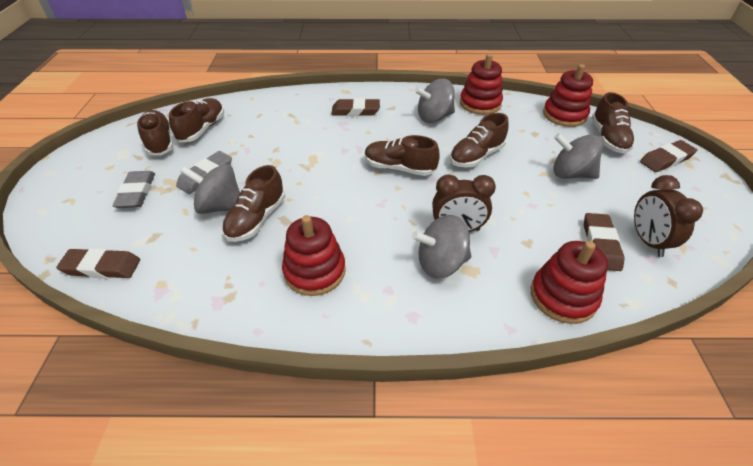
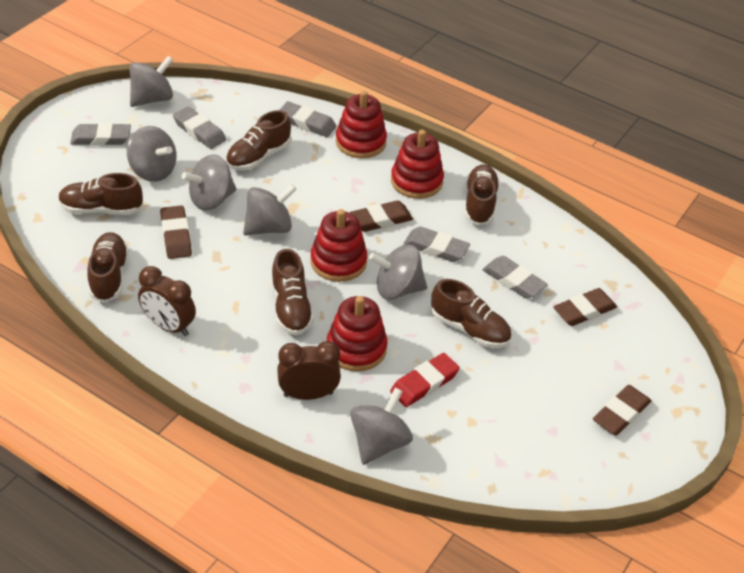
grey eraser: 2 -> 5
grey spinning top: 4 -> 6
red eraser: 0 -> 1

